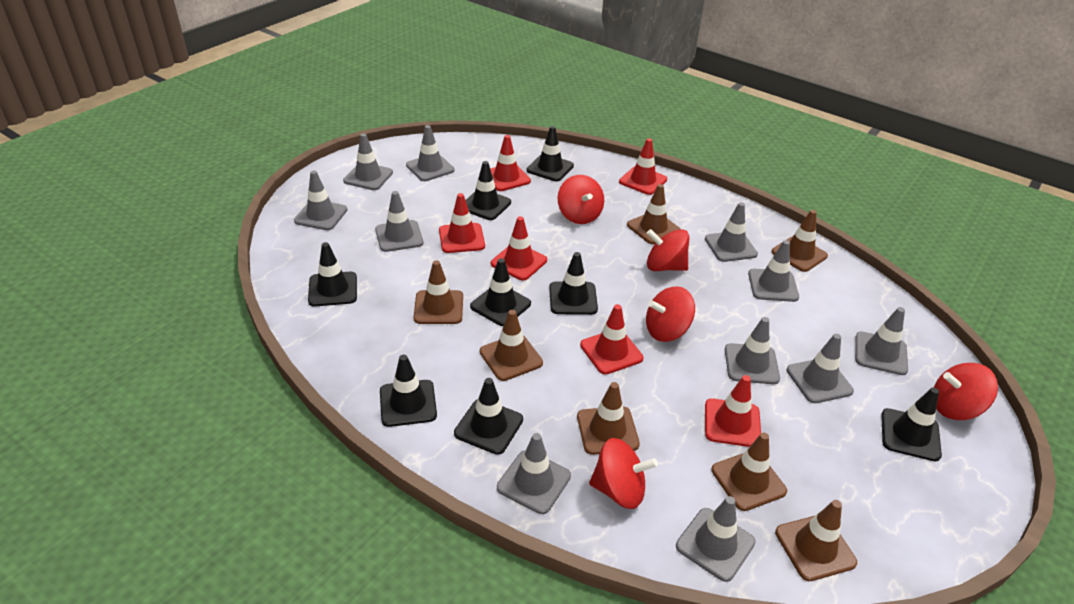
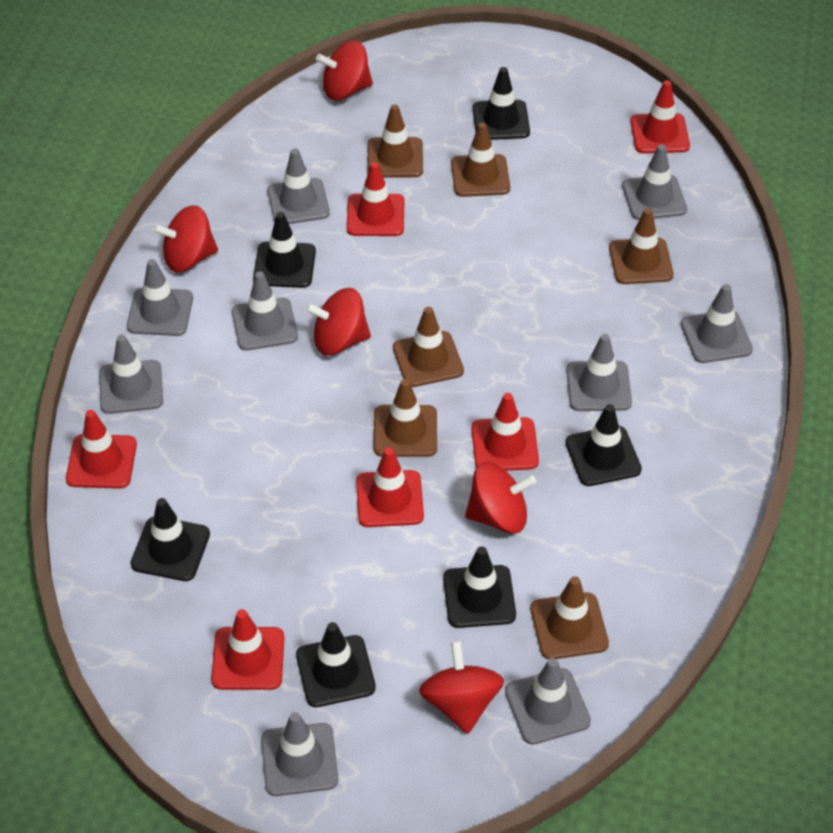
black traffic cone: 8 -> 6
brown traffic cone: 7 -> 6
grey traffic cone: 11 -> 9

